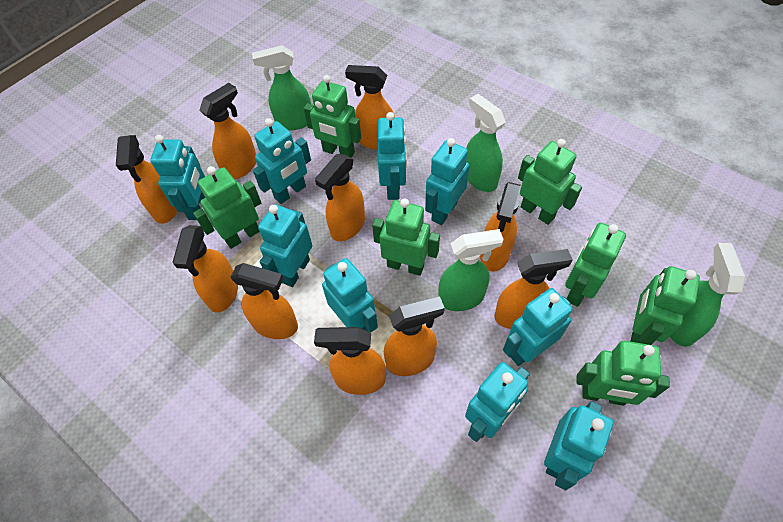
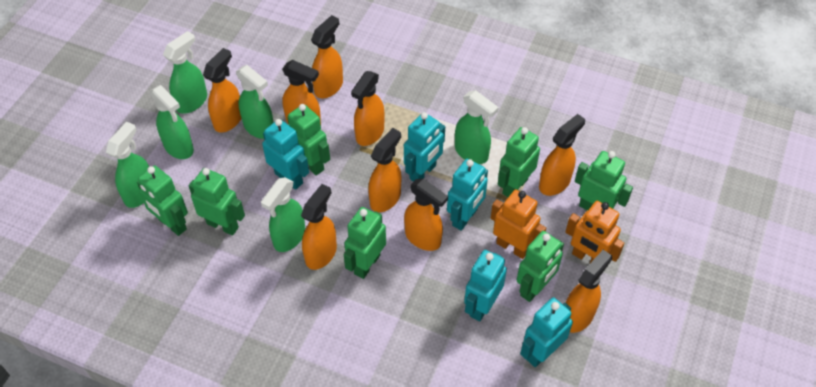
green spray bottle: 4 -> 6
orange robot: 0 -> 2
orange spray bottle: 10 -> 9
turquoise robot: 9 -> 5

